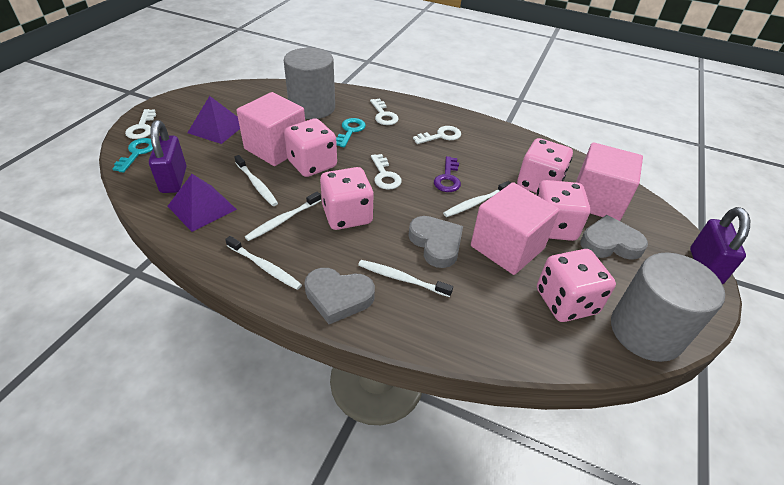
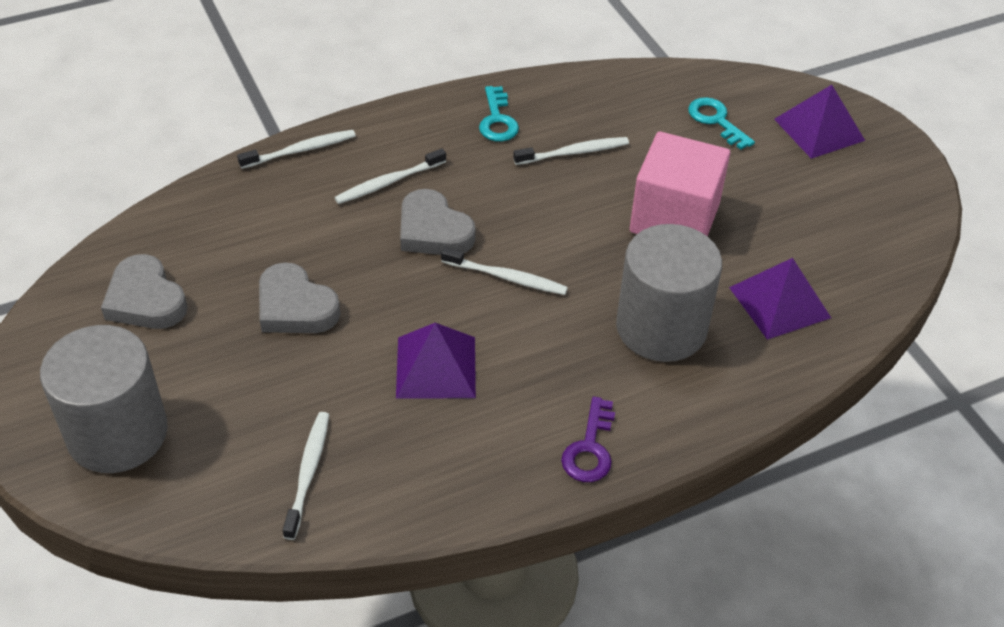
pink cube: 3 -> 1
pink dice: 5 -> 0
purple padlock: 2 -> 0
purple pyramid: 2 -> 3
white key: 4 -> 0

